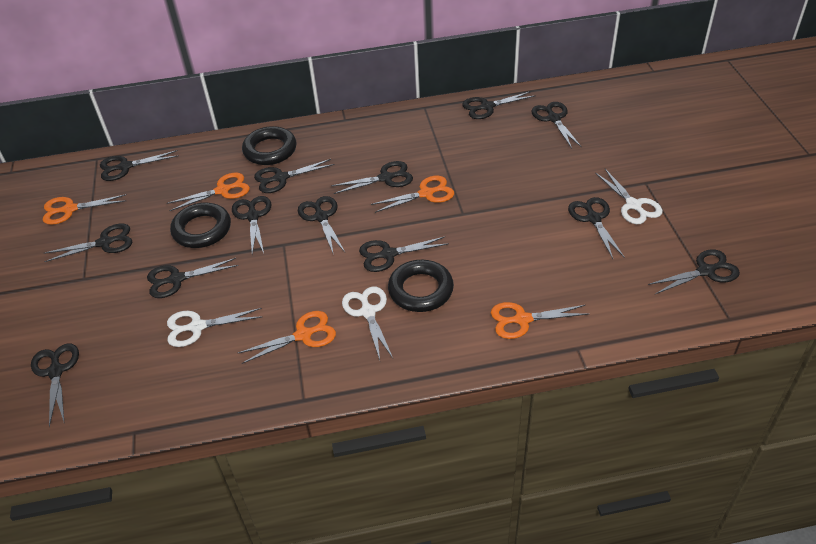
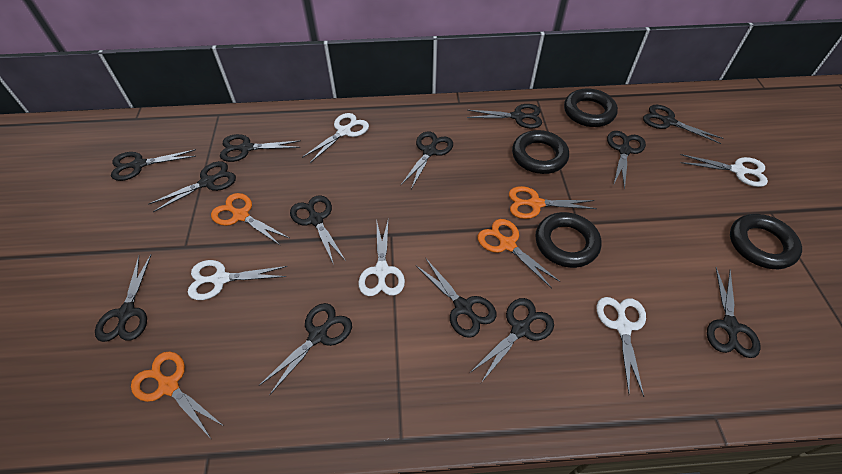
black ring: 3 -> 4
orange scissors: 5 -> 4
white scissors: 3 -> 5

